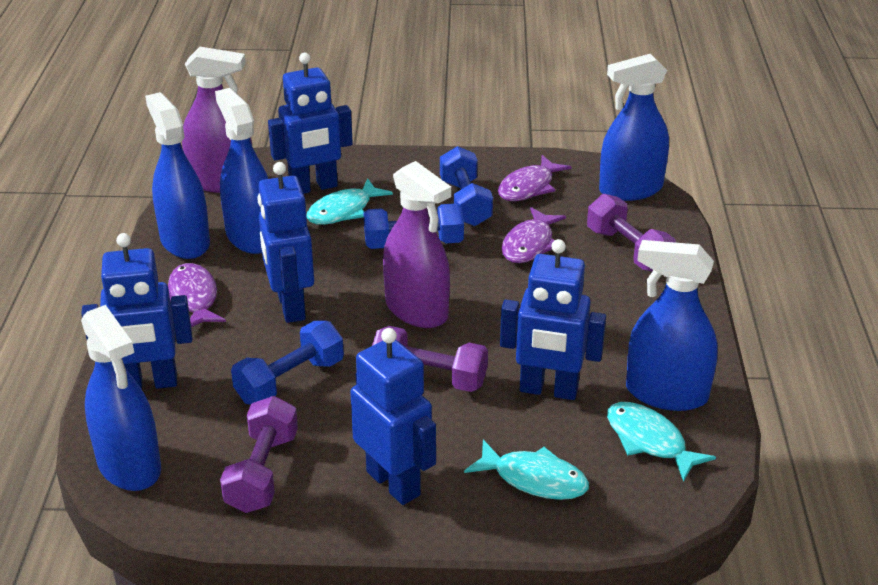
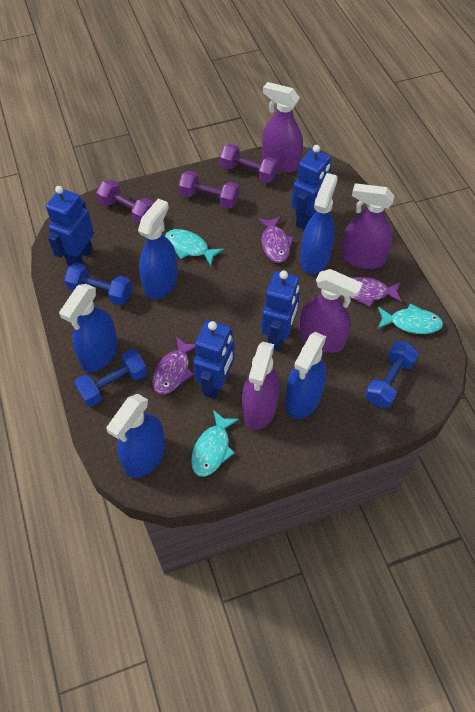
blue robot: 5 -> 4
purple spray bottle: 2 -> 4

